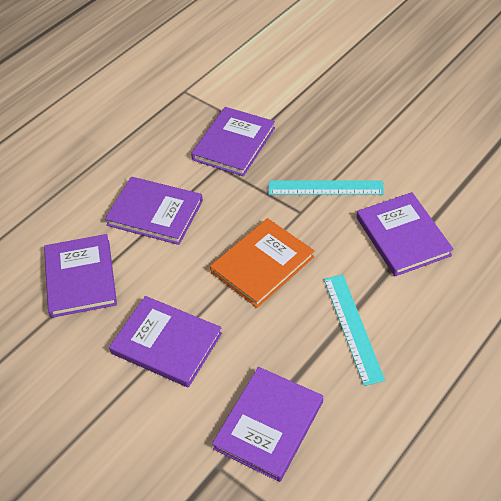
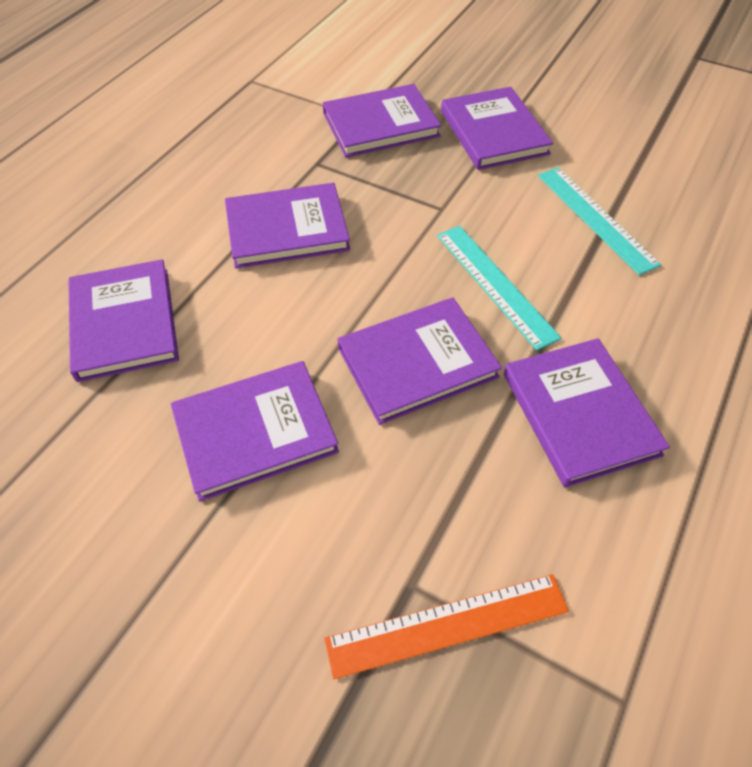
orange book: 1 -> 0
orange ruler: 0 -> 1
purple book: 6 -> 7

